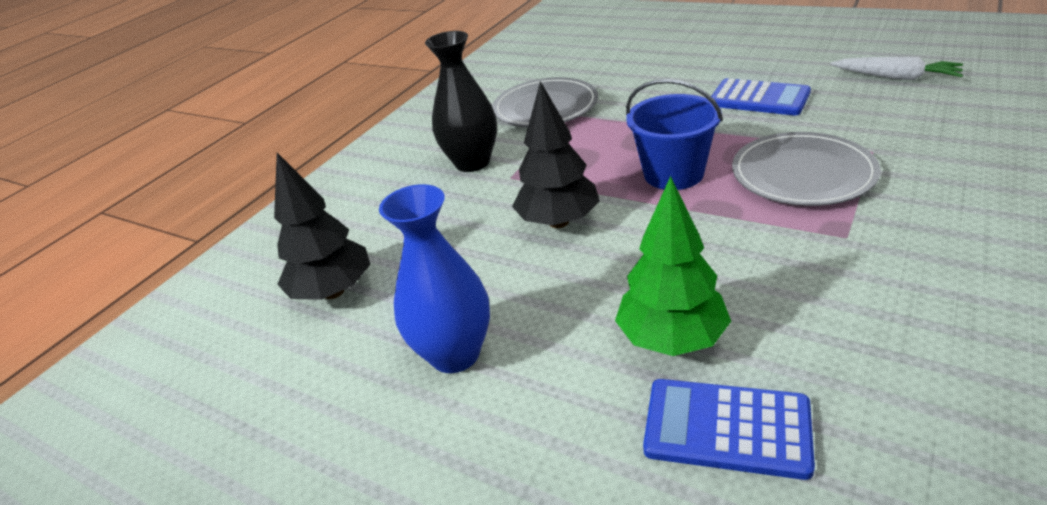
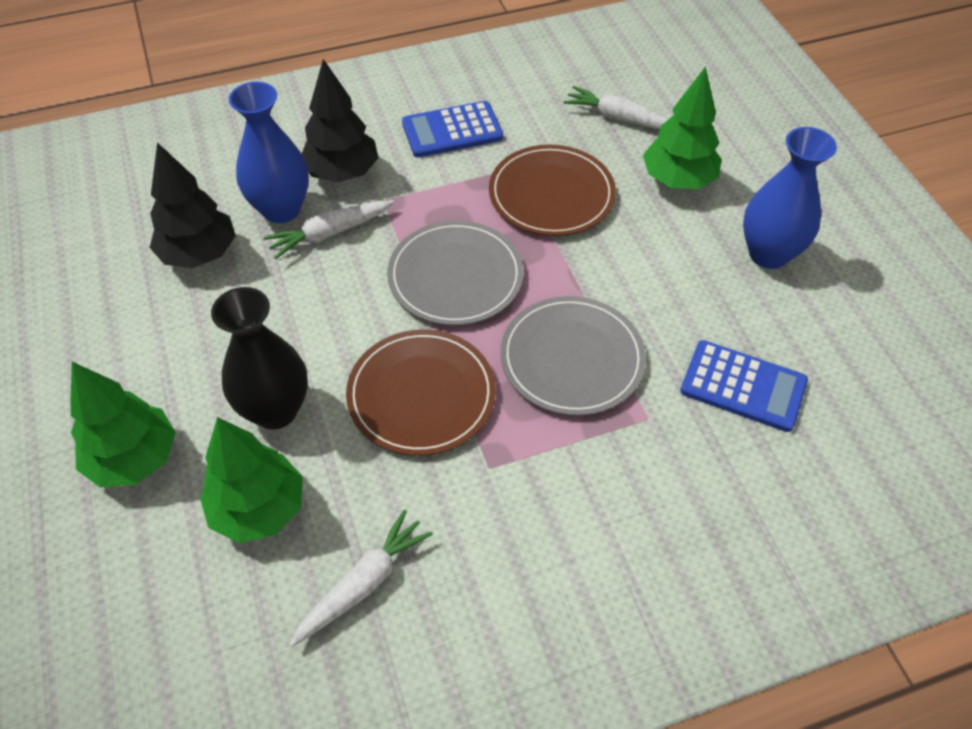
blue bucket: 1 -> 0
blue vase: 1 -> 2
brown plate: 0 -> 2
green tree: 1 -> 3
white carrot: 1 -> 3

